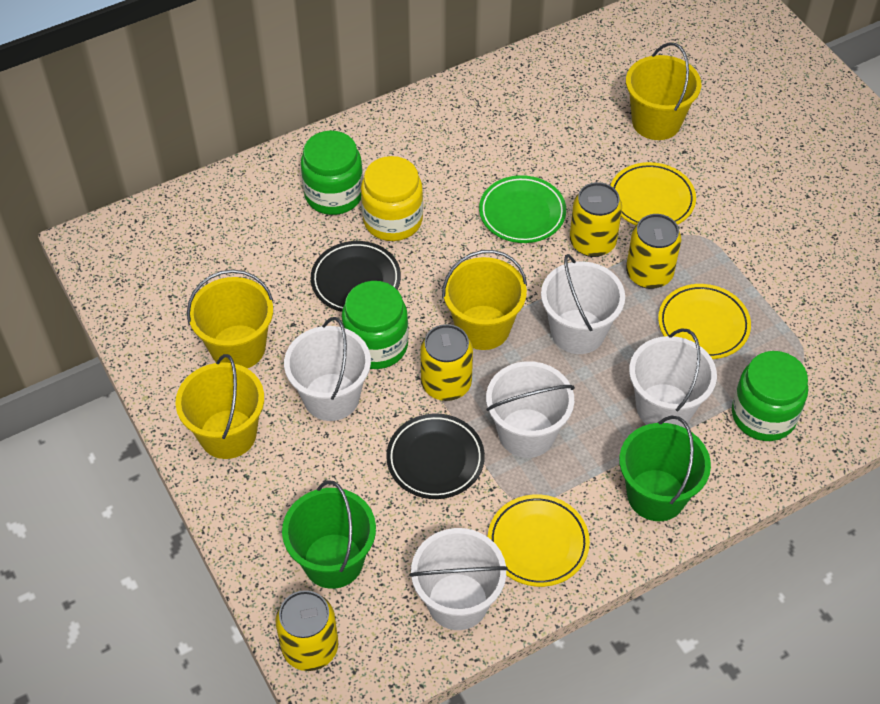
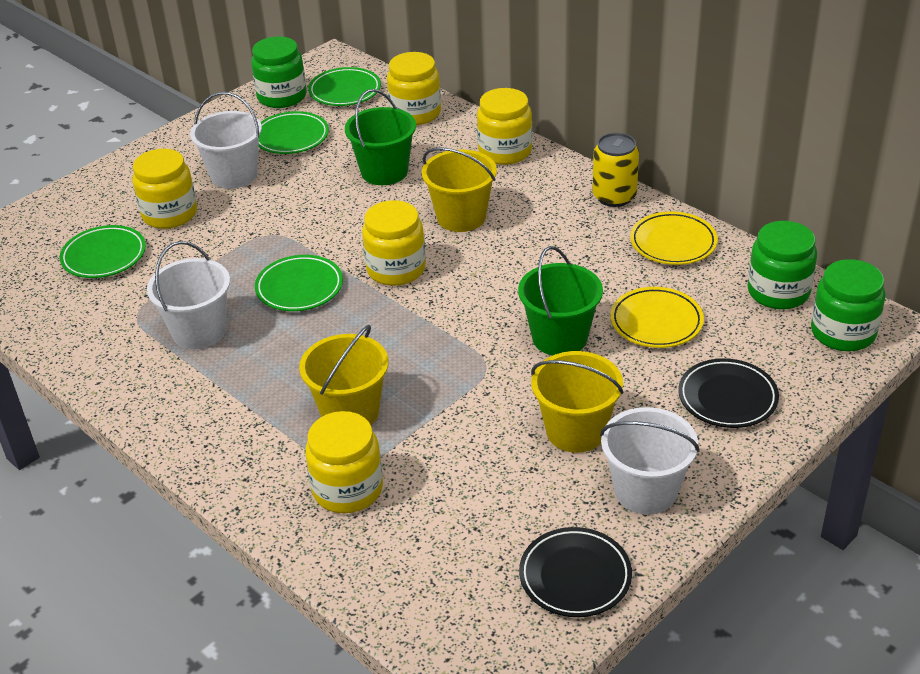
green plate: 1 -> 4
white bucket: 5 -> 3
yellow bucket: 4 -> 3
yellow can: 4 -> 1
yellow jar: 1 -> 5
yellow plate: 3 -> 2

